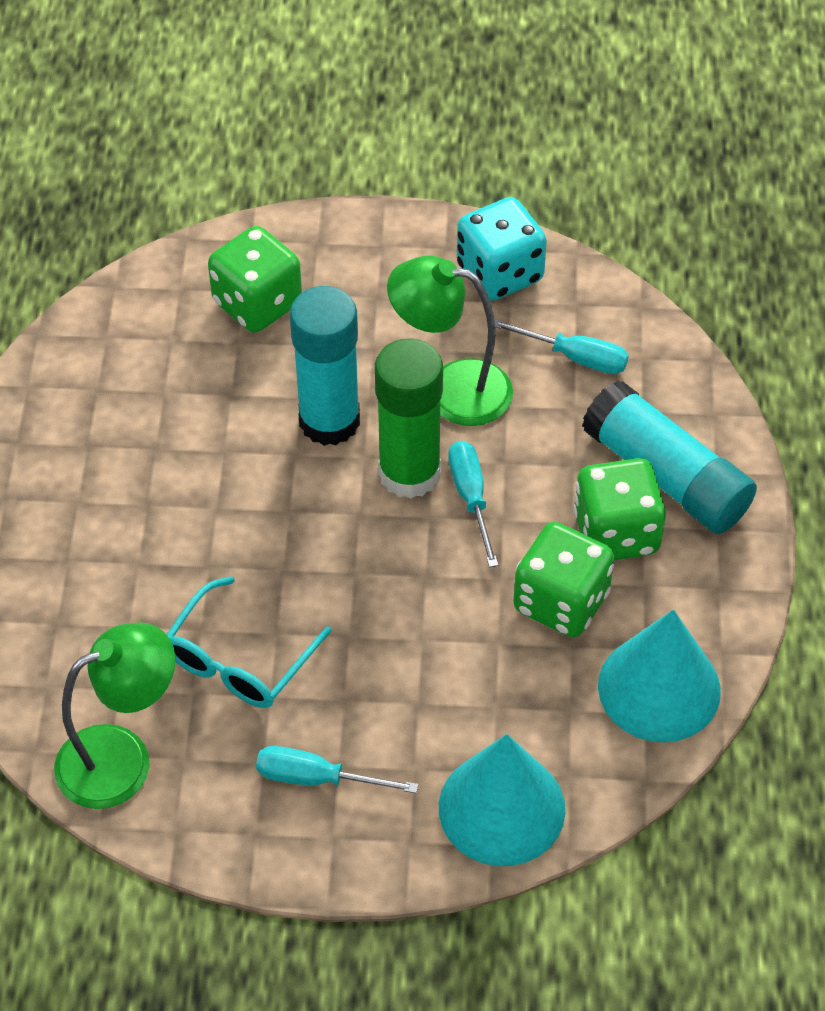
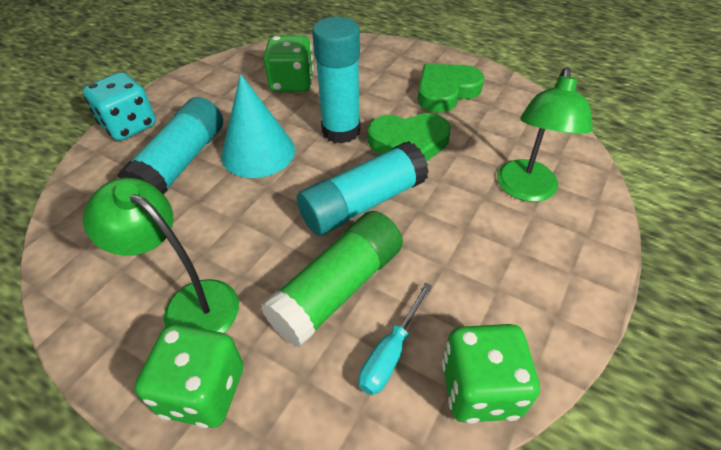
green heart: 0 -> 2
turquoise cone: 2 -> 1
turquoise glasses: 1 -> 0
turquoise glue stick: 2 -> 3
turquoise screwdriver: 3 -> 1

